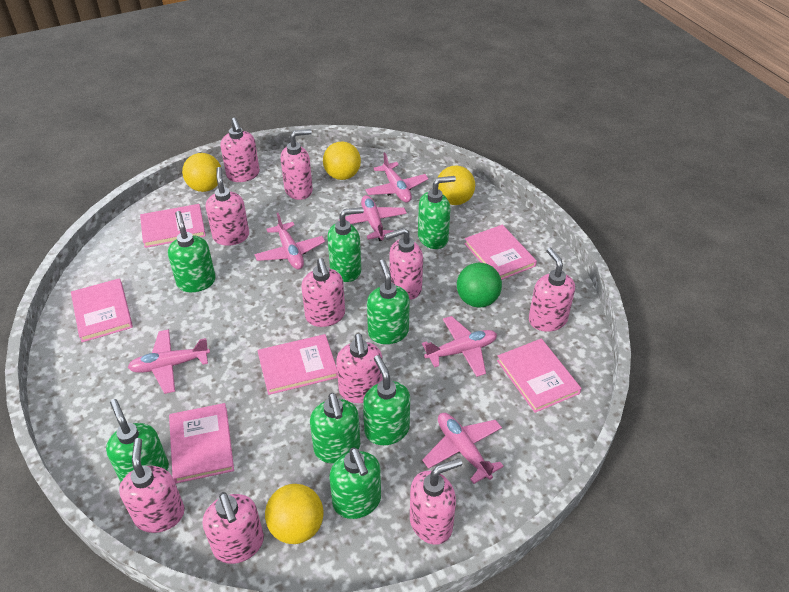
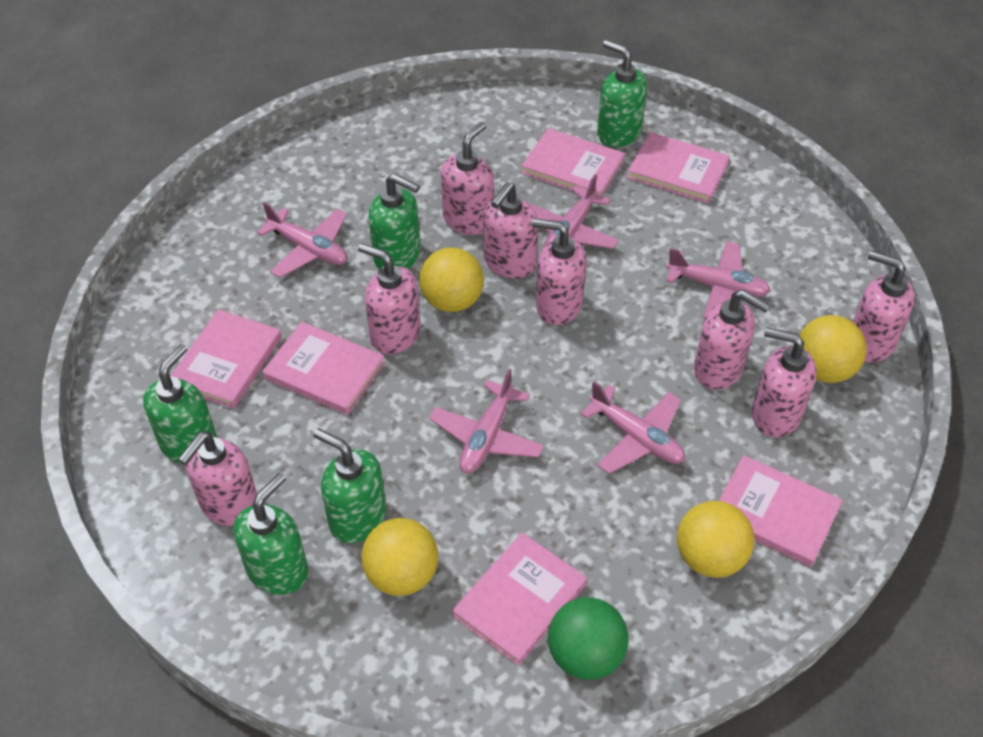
green soap dispenser: 8 -> 5
pink plane: 6 -> 5
pink soap dispenser: 10 -> 8

